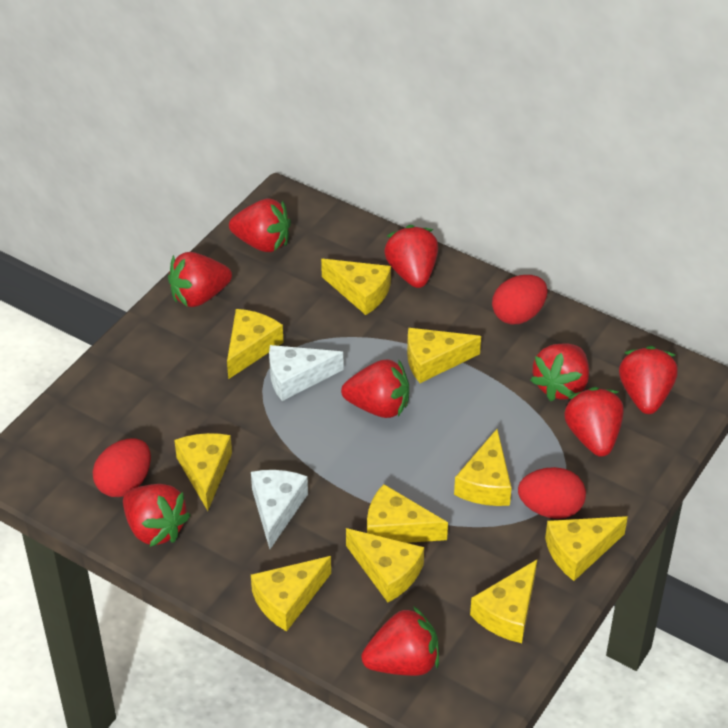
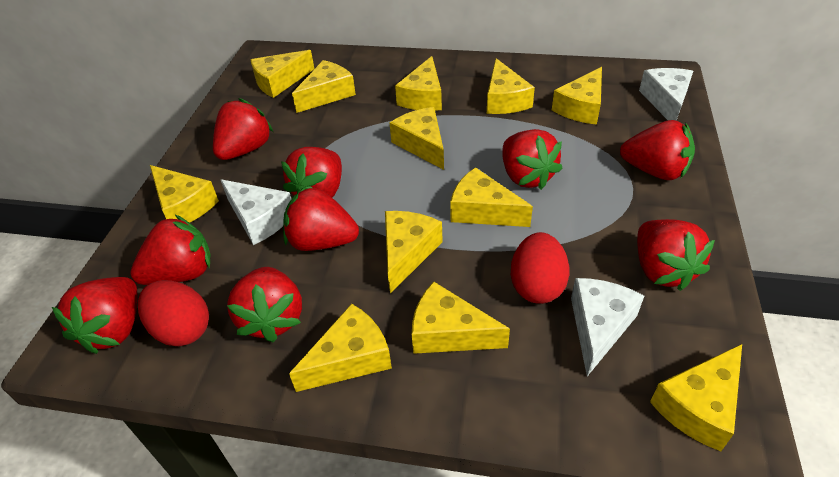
red egg: 3 -> 2
white cheese: 2 -> 3
yellow cheese: 10 -> 12

